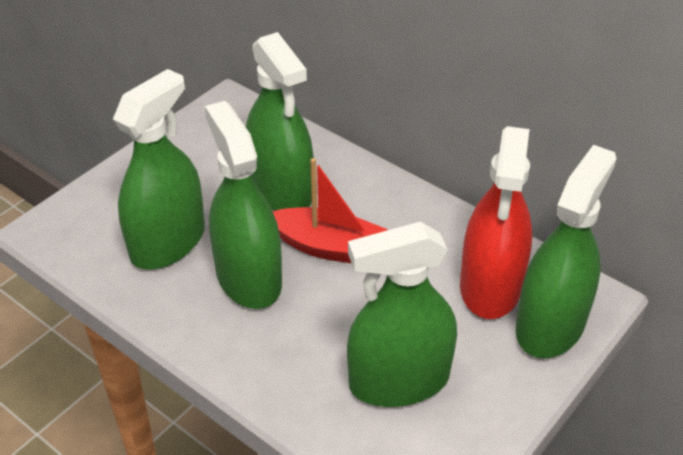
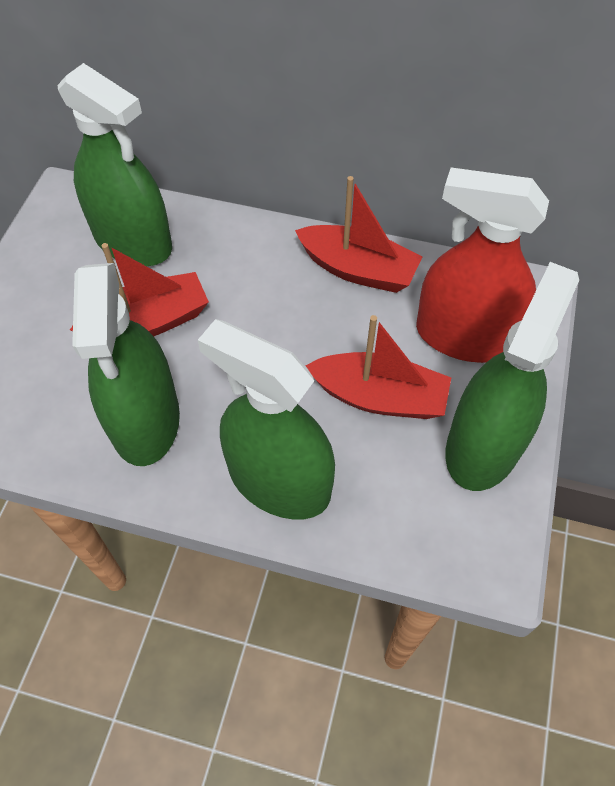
green spray bottle: 5 -> 4
red boat: 1 -> 3

